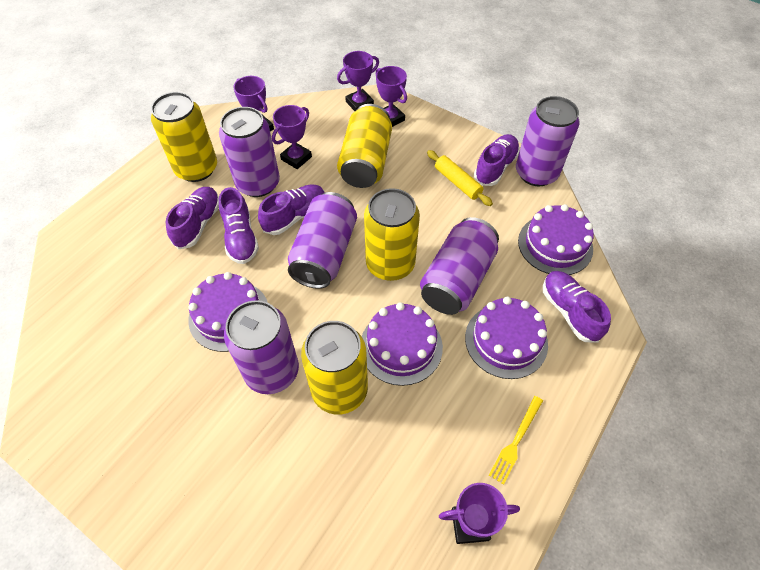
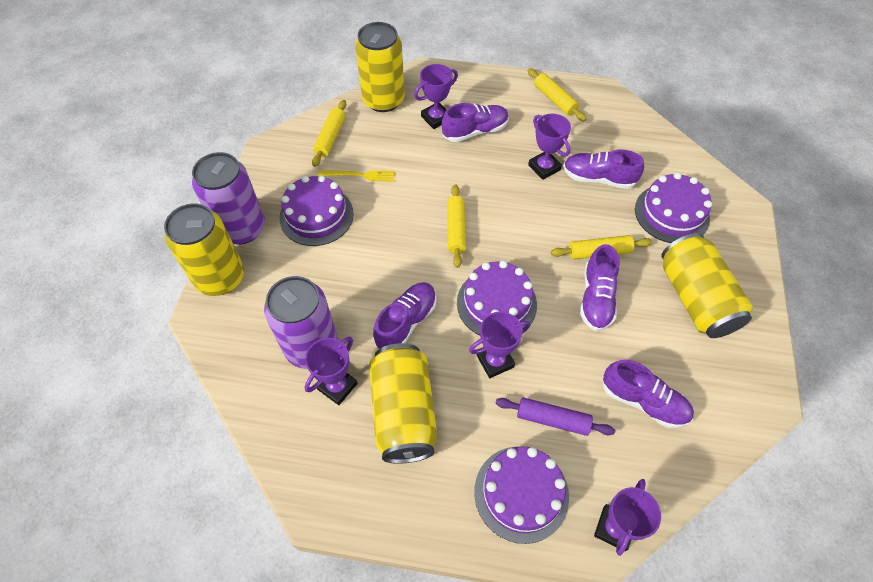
purple can: 5 -> 2
purple rolling pin: 0 -> 1
yellow rolling pin: 1 -> 4

